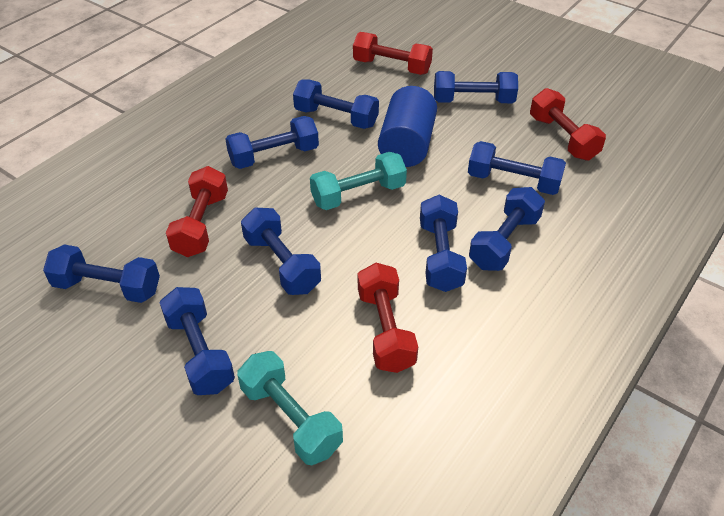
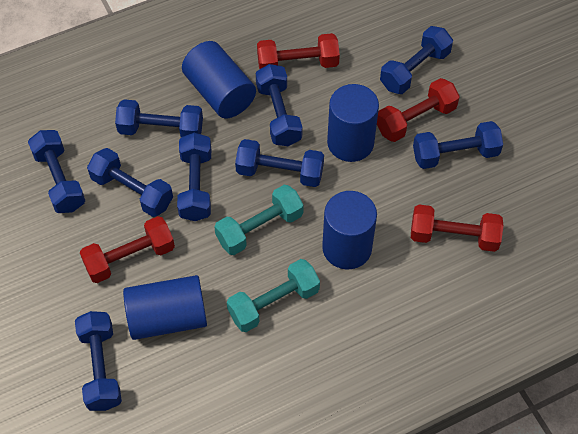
blue cylinder: 1 -> 4

